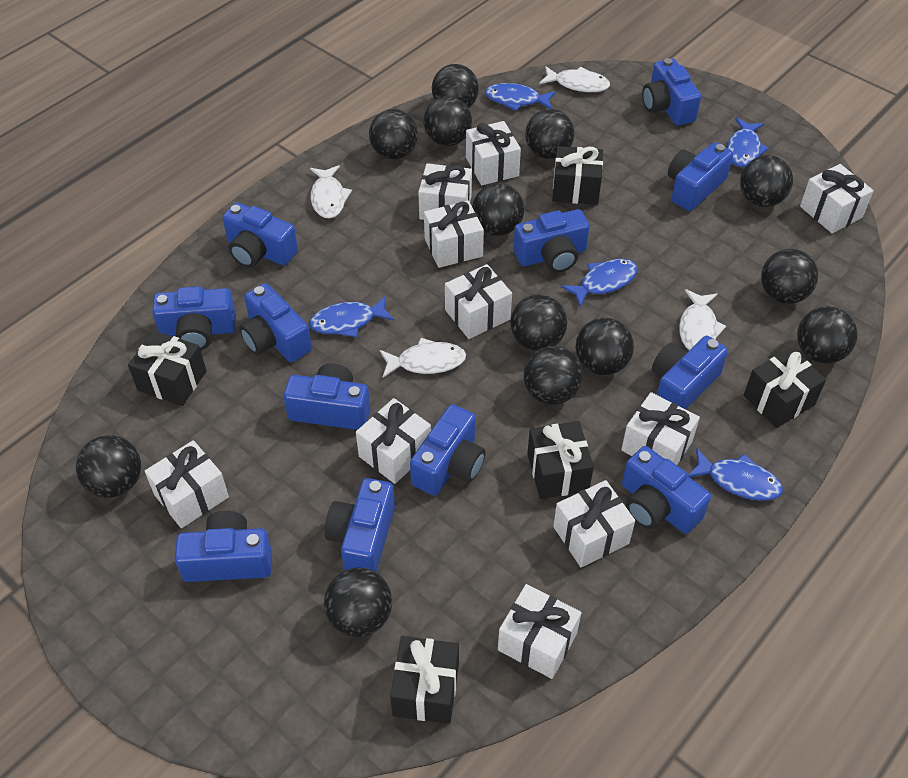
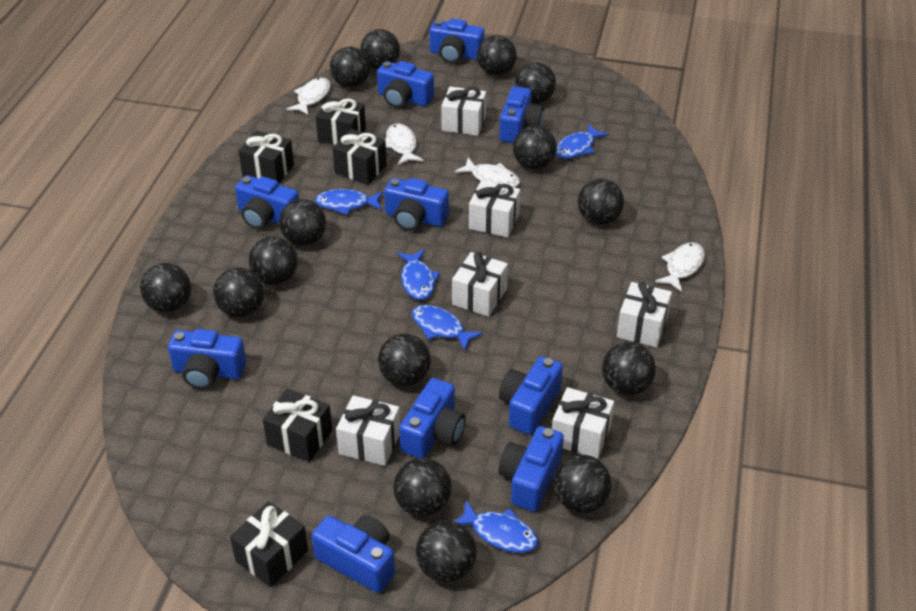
black ball: 13 -> 15
blue camera: 12 -> 10
white gift: 10 -> 6

